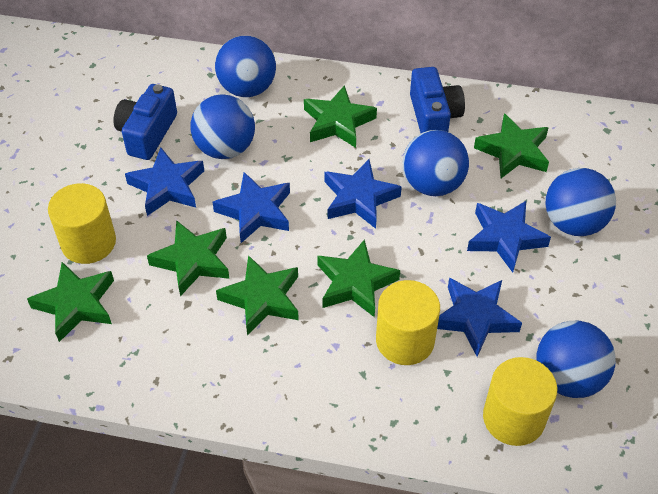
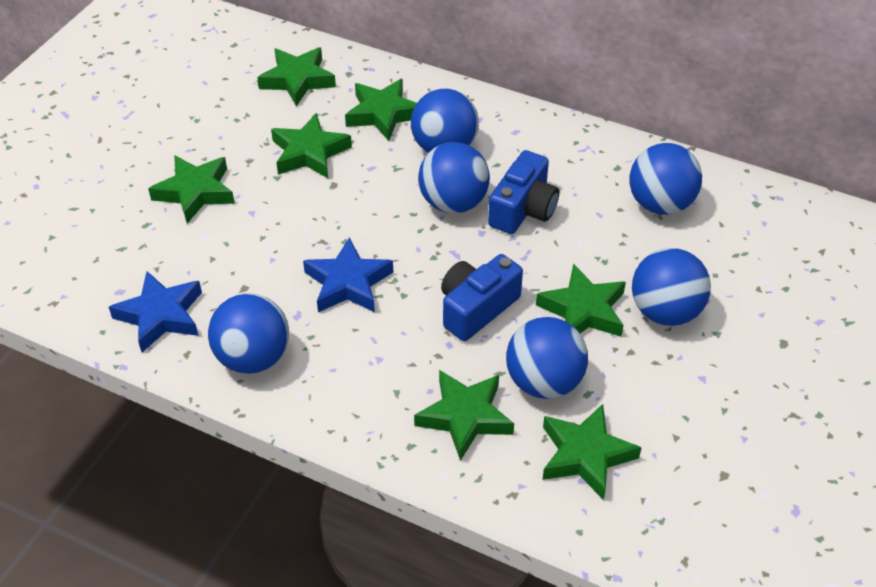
blue ball: 5 -> 6
blue star: 5 -> 2
green star: 6 -> 7
yellow cylinder: 3 -> 0

